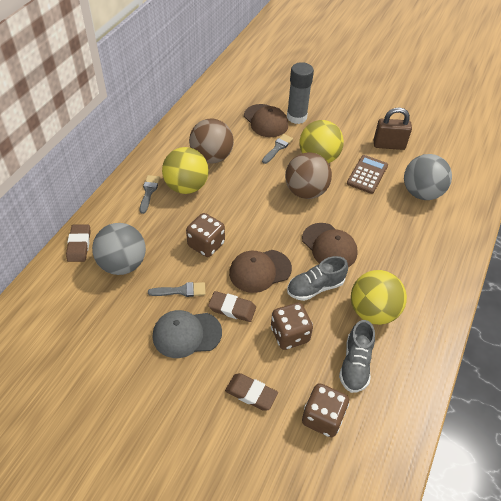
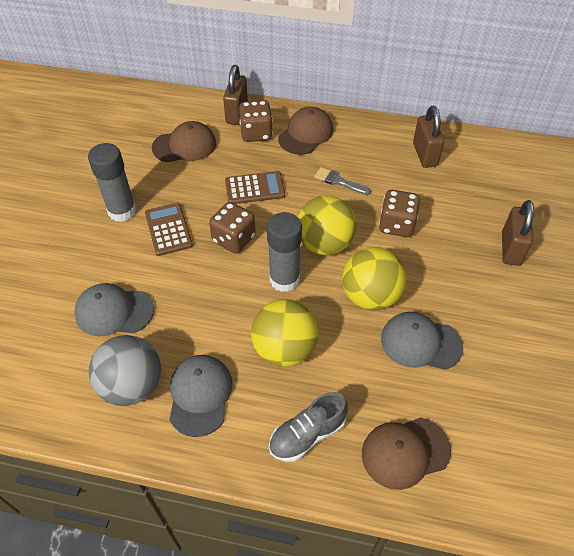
brown ball: 2 -> 0
brown calculator: 1 -> 2
brown eraser: 3 -> 0
brown padlock: 1 -> 3
grey ball: 2 -> 1
grey brush: 3 -> 1
grey cap: 1 -> 3
grey glue stick: 1 -> 2
grey shoe: 2 -> 1

